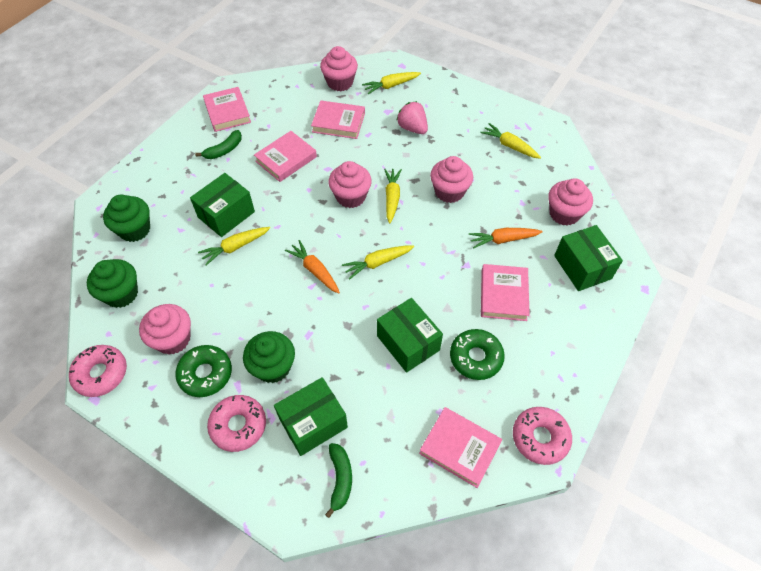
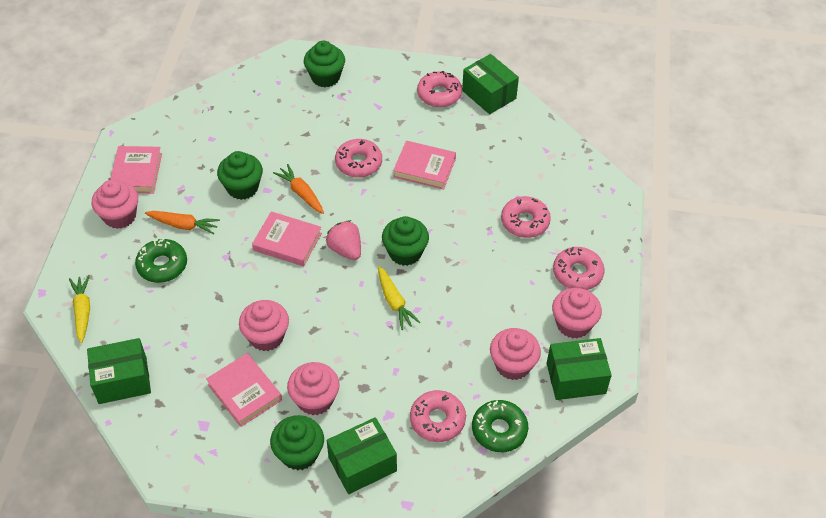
green banana: 2 -> 0
green cupcake: 3 -> 4
pink book: 5 -> 4
pink donut: 3 -> 5
yellow carrot: 5 -> 2

